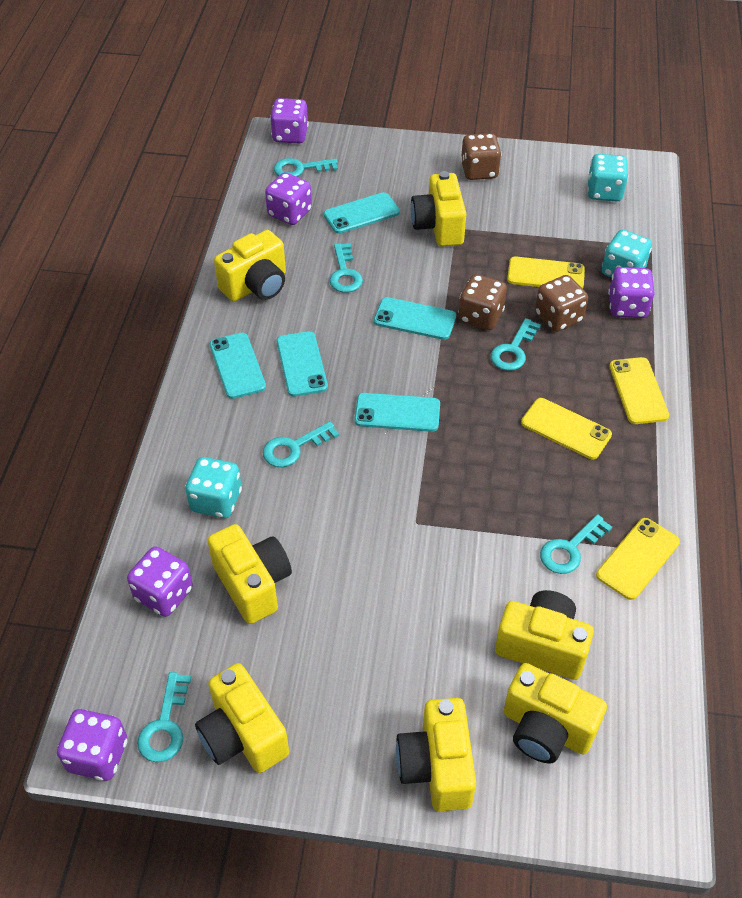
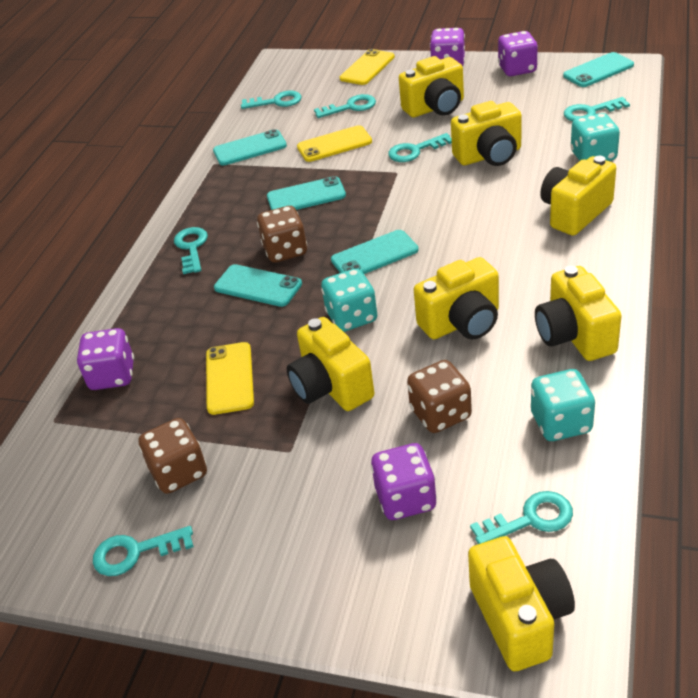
purple dice: 5 -> 4
turquoise key: 6 -> 7
yellow phone: 4 -> 3

